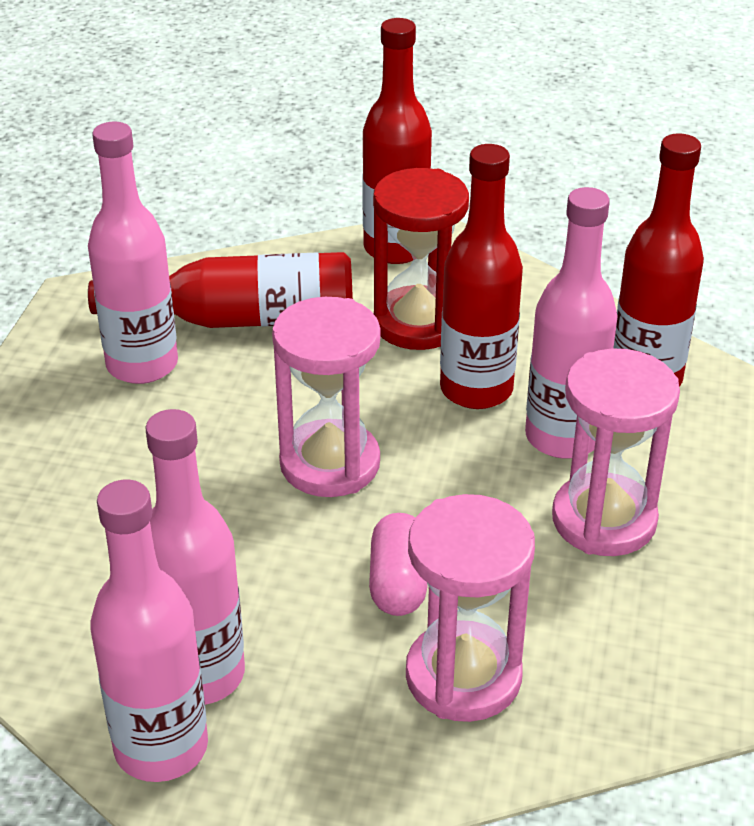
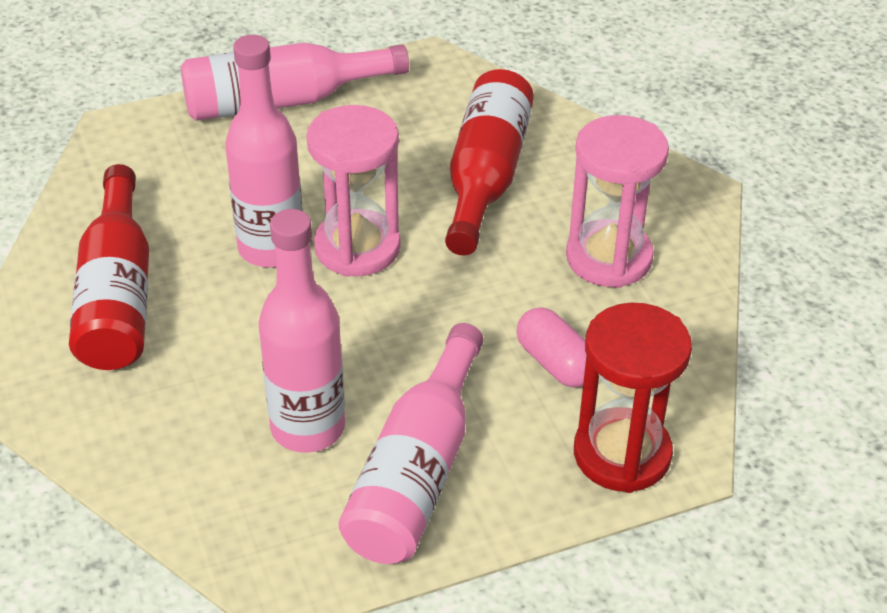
pink hourglass: 3 -> 2
red bottle: 4 -> 2

